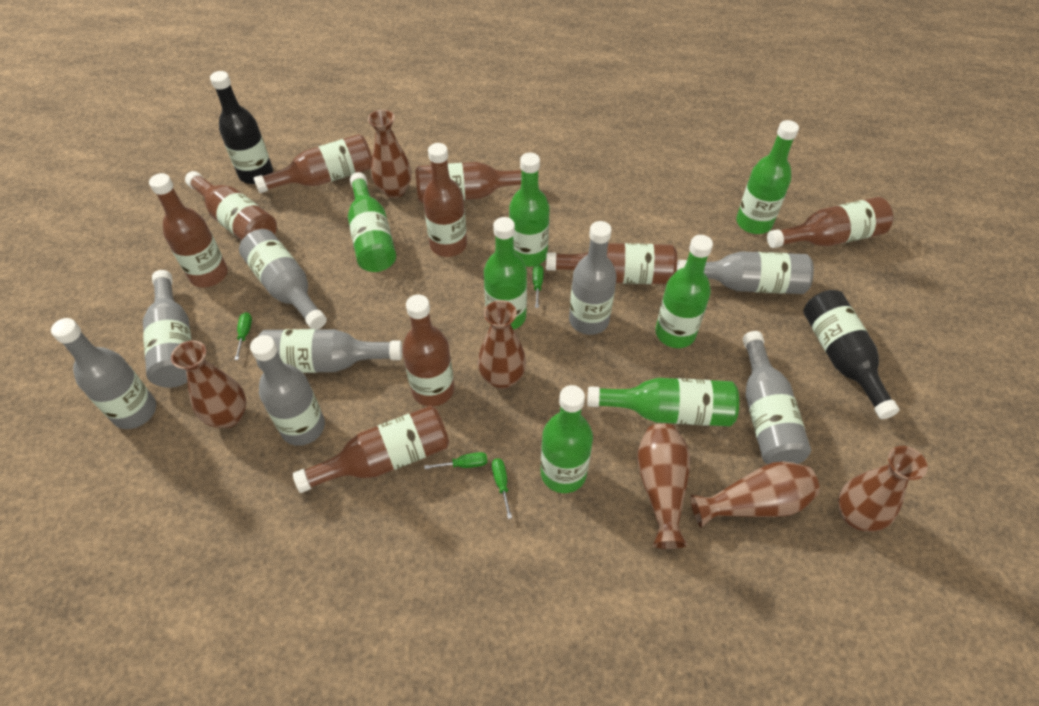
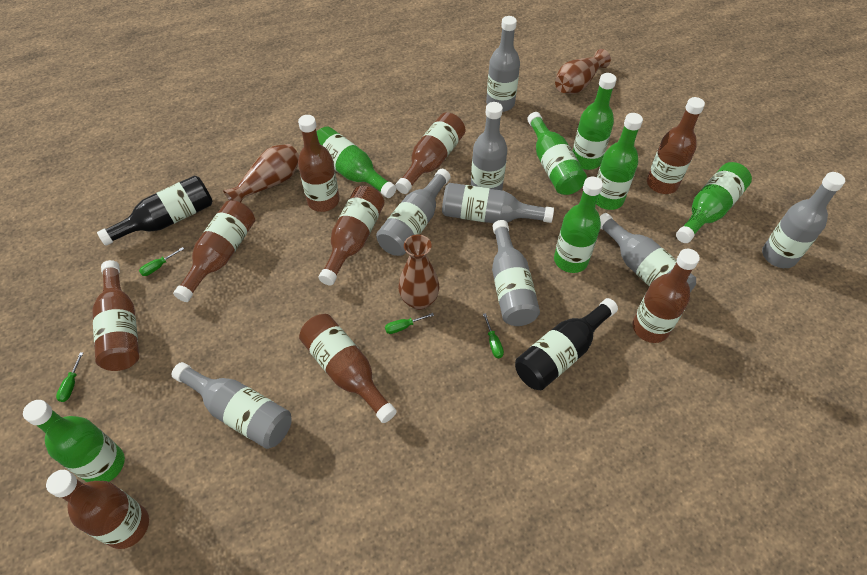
brown vase: 6 -> 3

